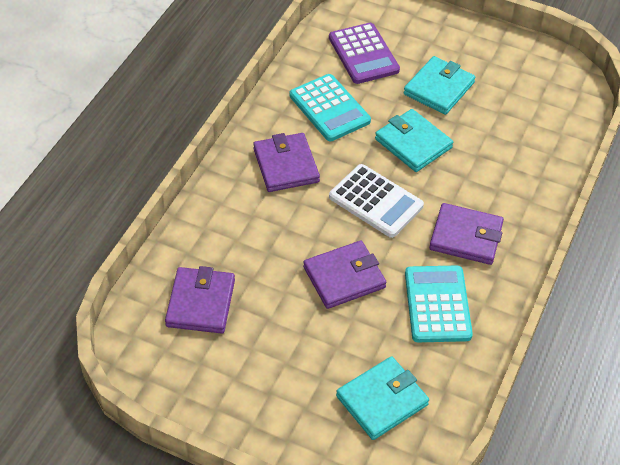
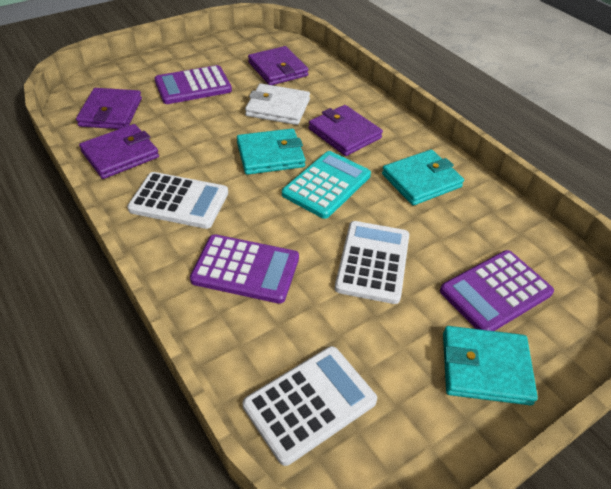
purple calculator: 1 -> 3
turquoise calculator: 2 -> 1
white calculator: 1 -> 3
white wallet: 0 -> 1

